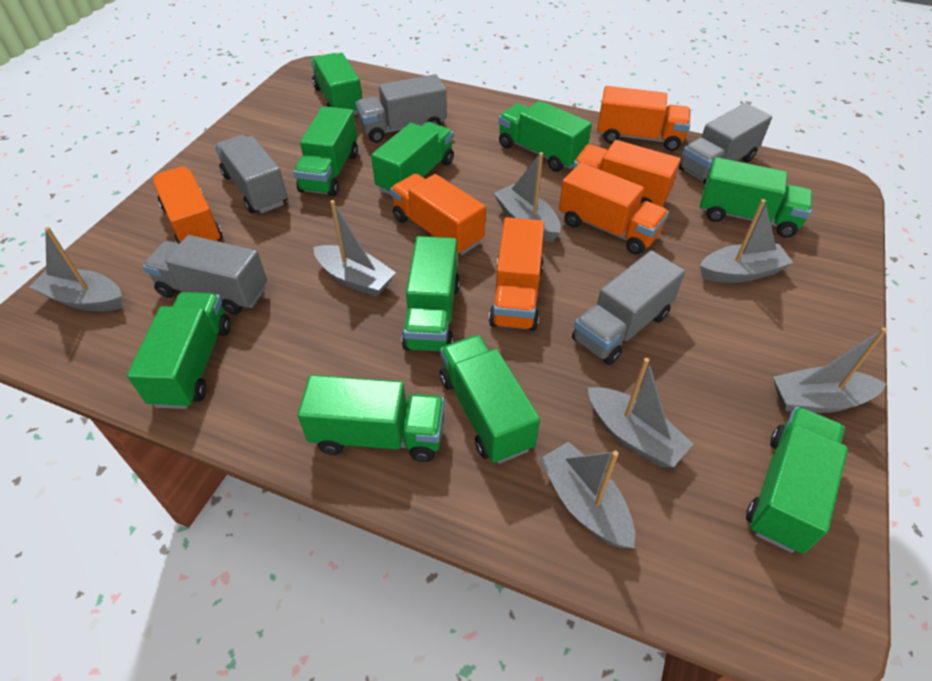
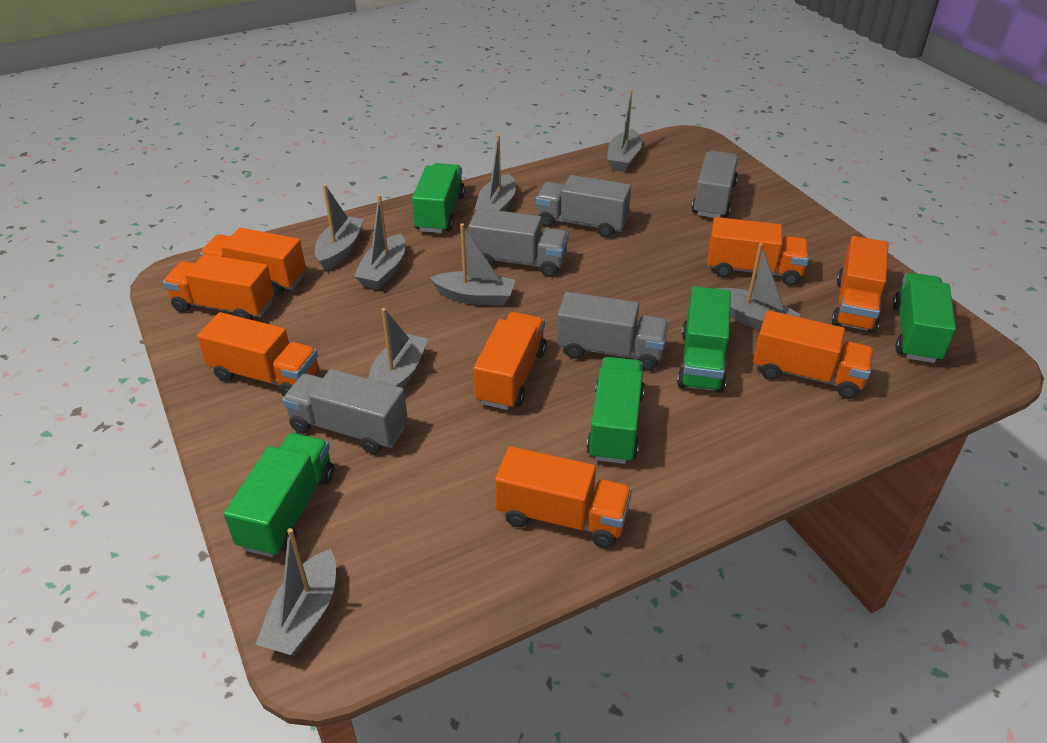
green truck: 10 -> 5
grey boat: 7 -> 8
orange truck: 6 -> 8

